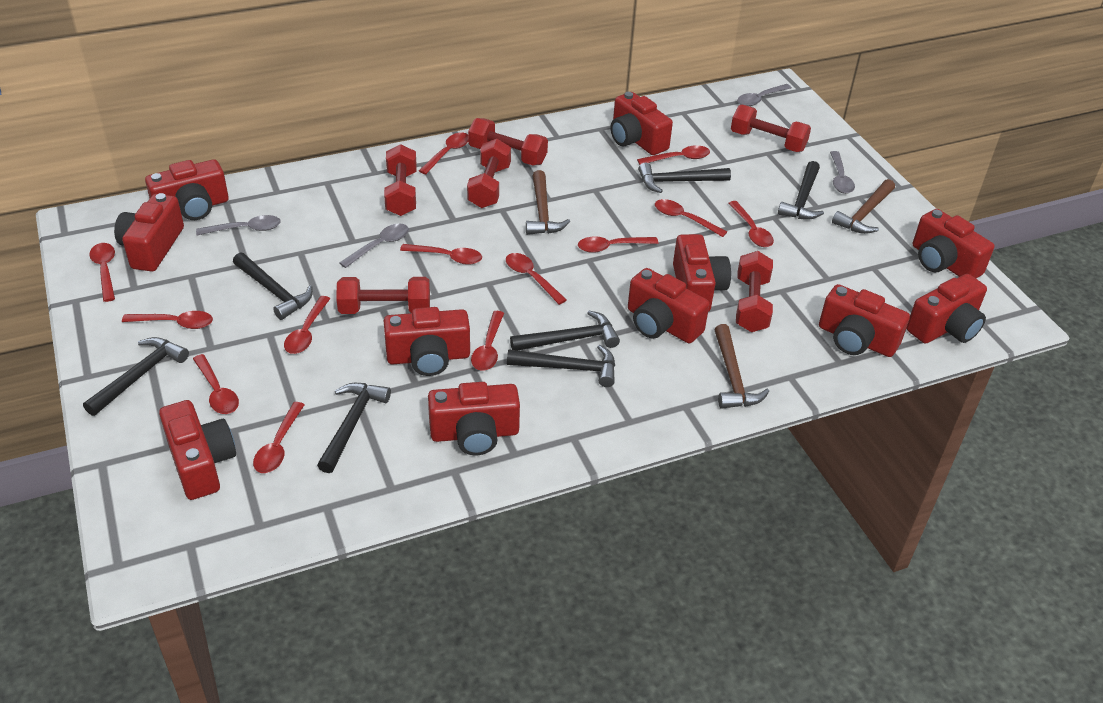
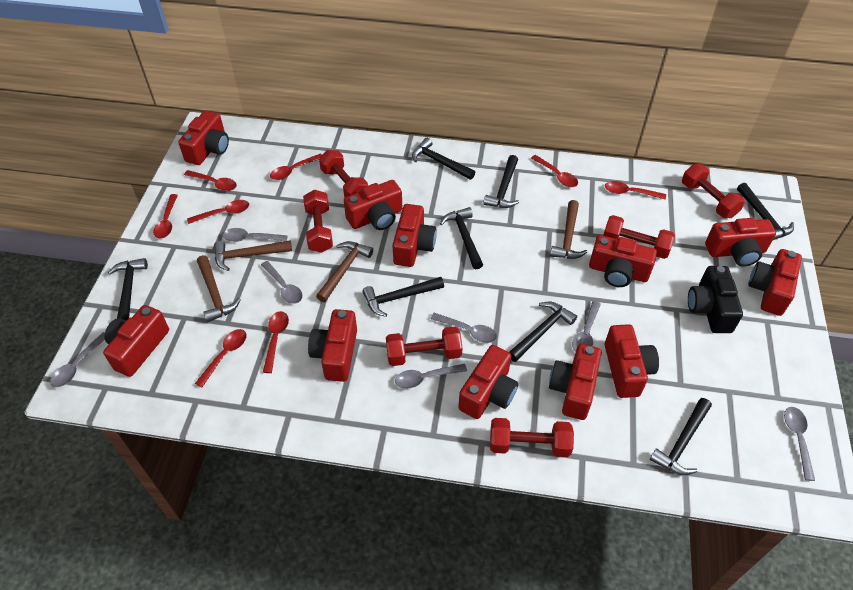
black camera: 0 -> 1
black hammer: 7 -> 8
brown hammer: 3 -> 4
grey spoon: 4 -> 7
red spoon: 13 -> 8

